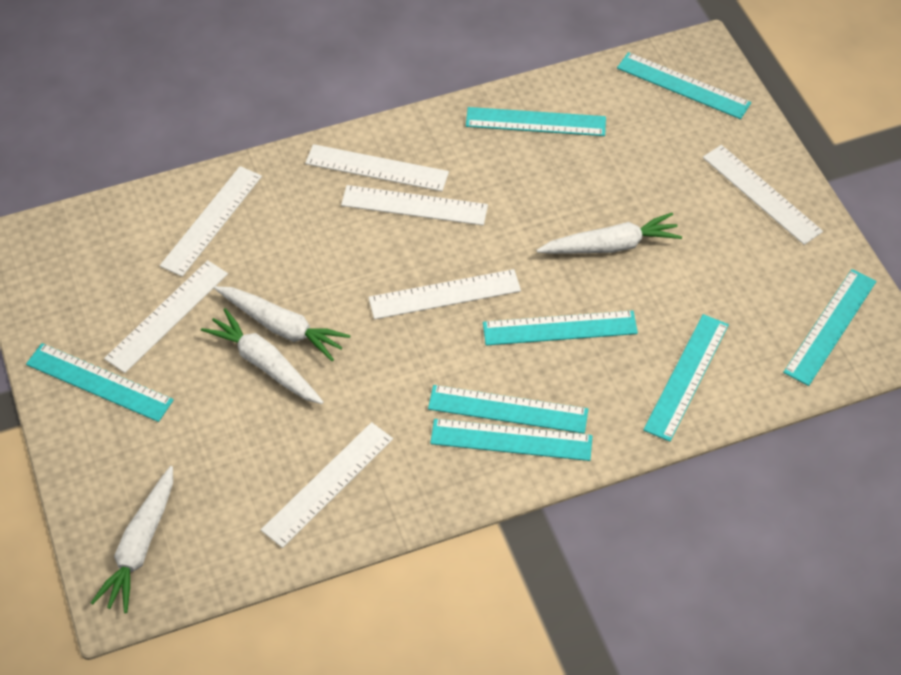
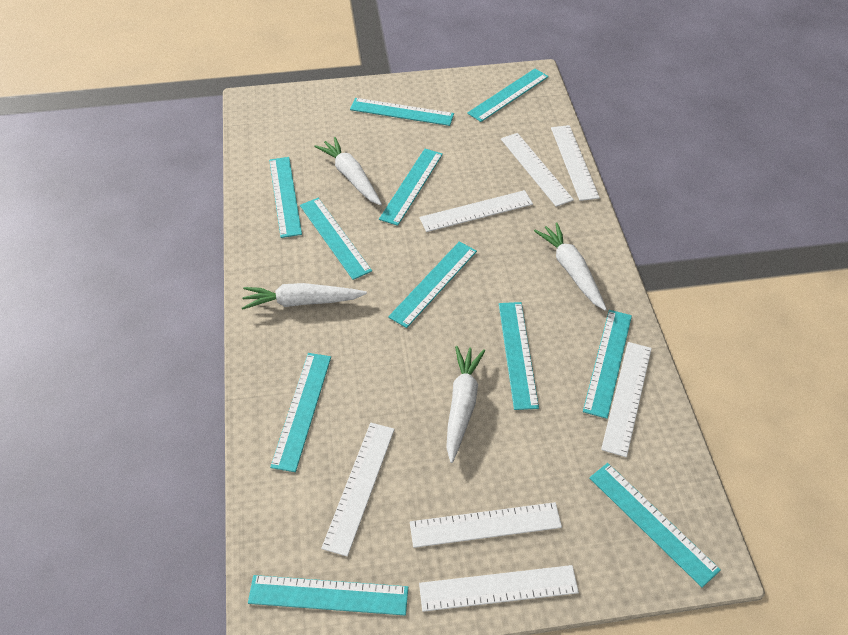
turquoise ruler: 8 -> 11

